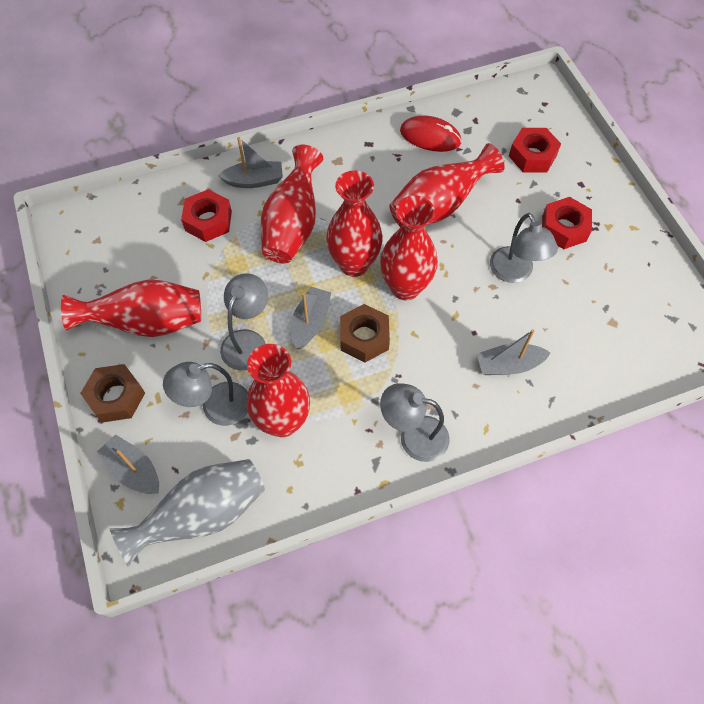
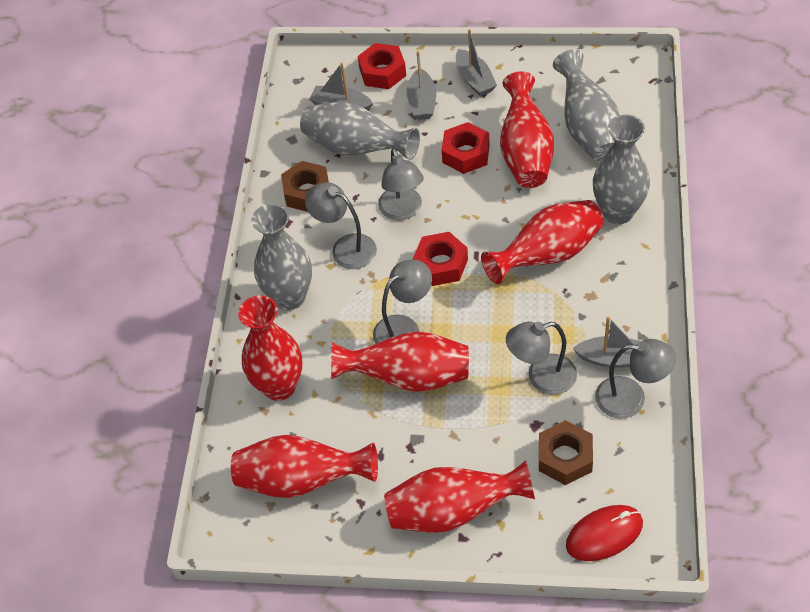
grey lamp: 4 -> 5
grey vase: 1 -> 4

